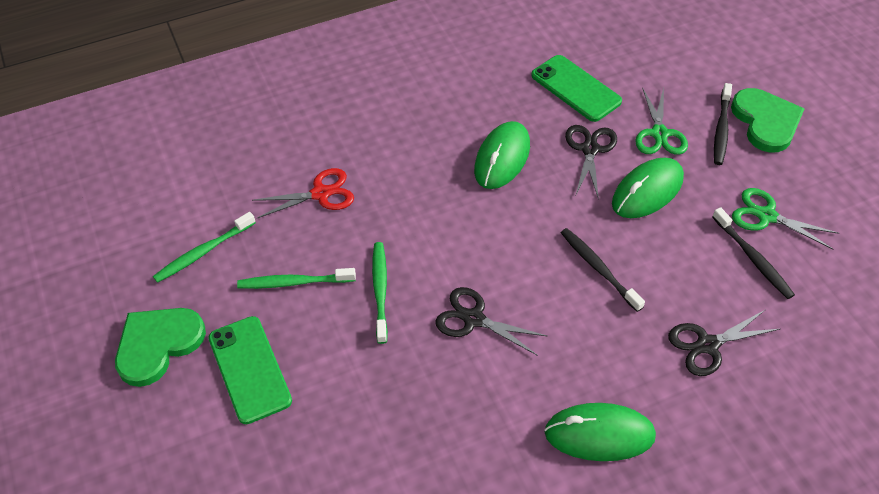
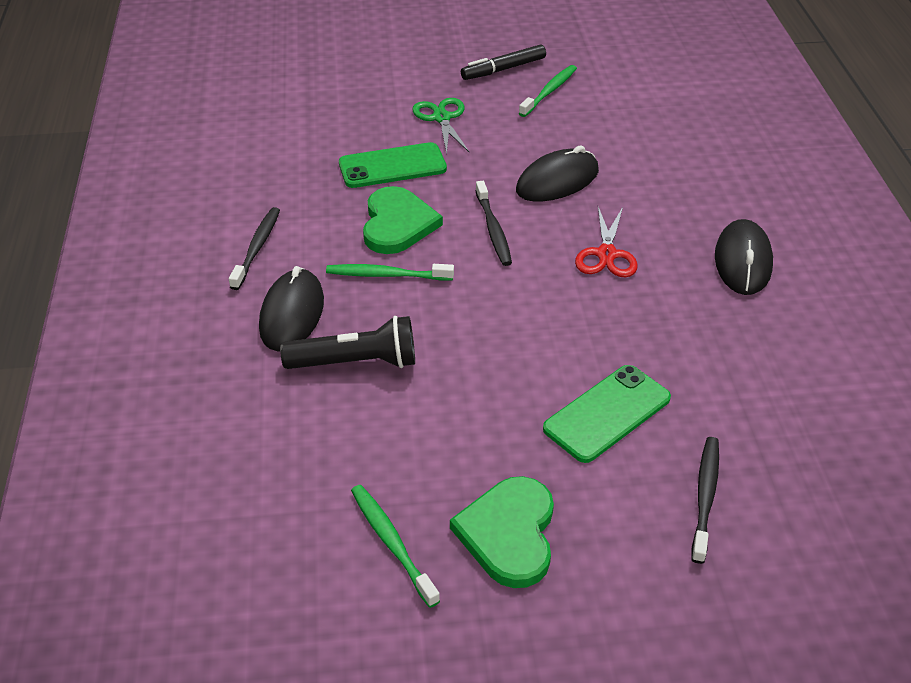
black flashlight: 0 -> 1
black marker: 0 -> 1
black mouse: 0 -> 3
black scissors: 3 -> 0
green mouse: 3 -> 0
green scissors: 2 -> 1

